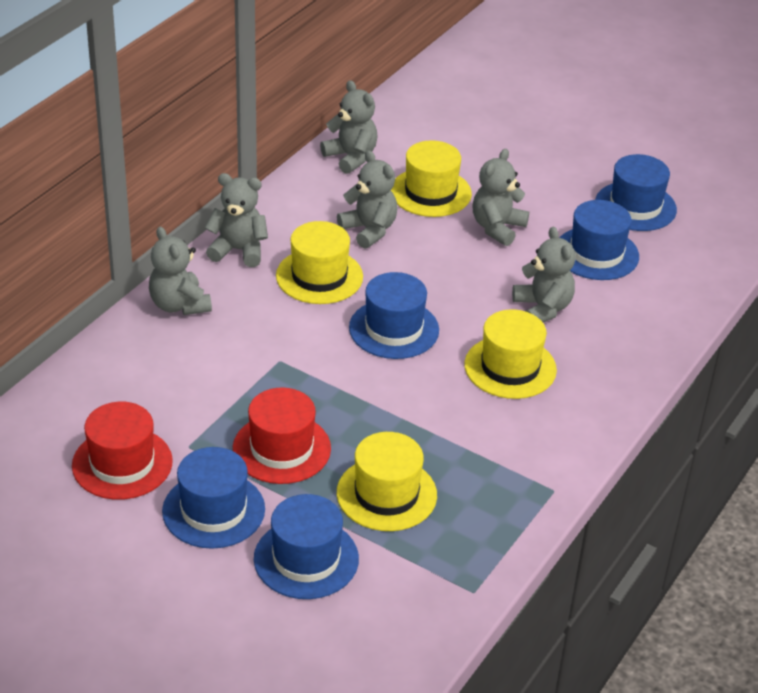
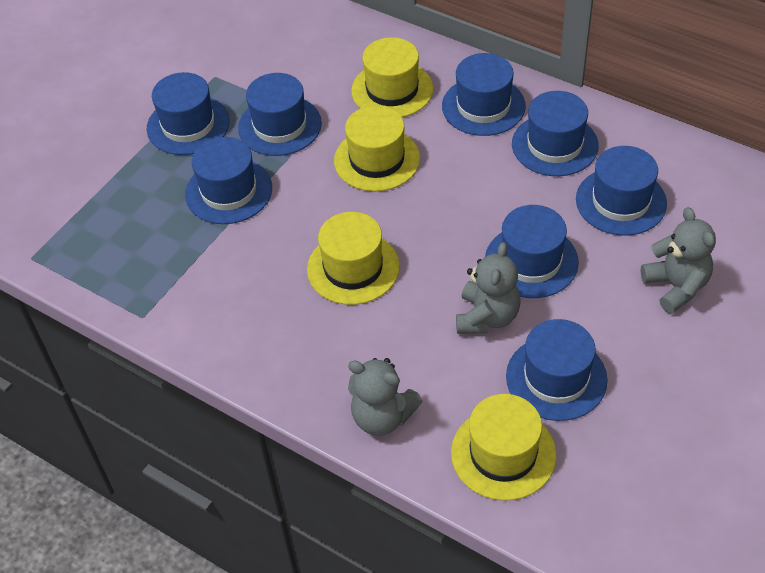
blue hat: 5 -> 8
grey teddy bear: 6 -> 3
red hat: 2 -> 0

